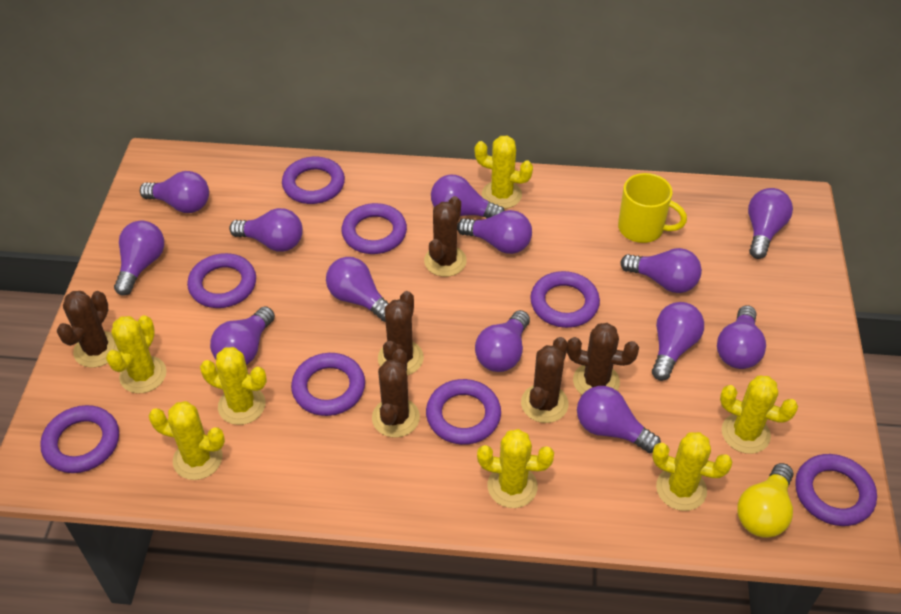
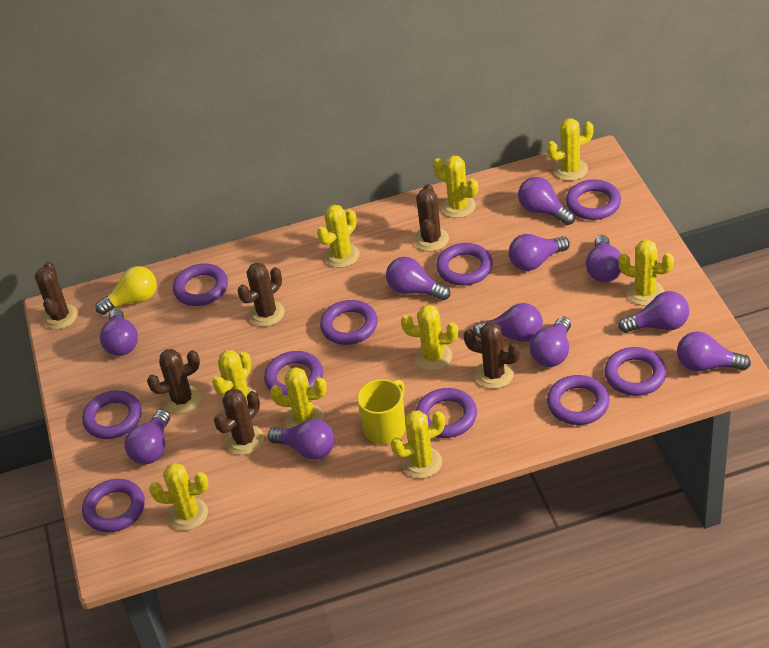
purple light bulb: 13 -> 11
purple ring: 8 -> 10
yellow cactus: 7 -> 9

